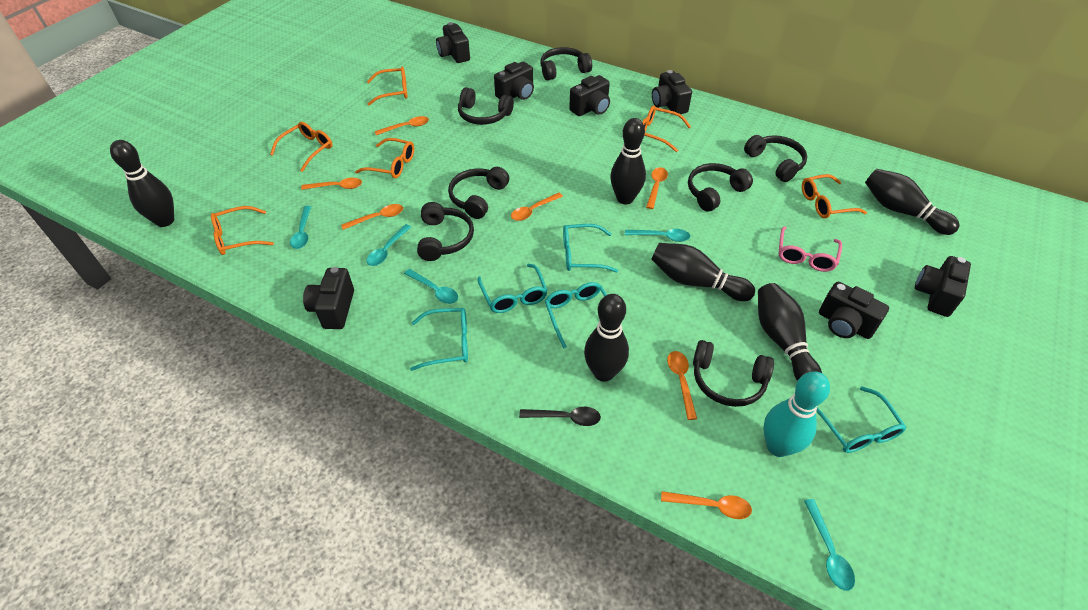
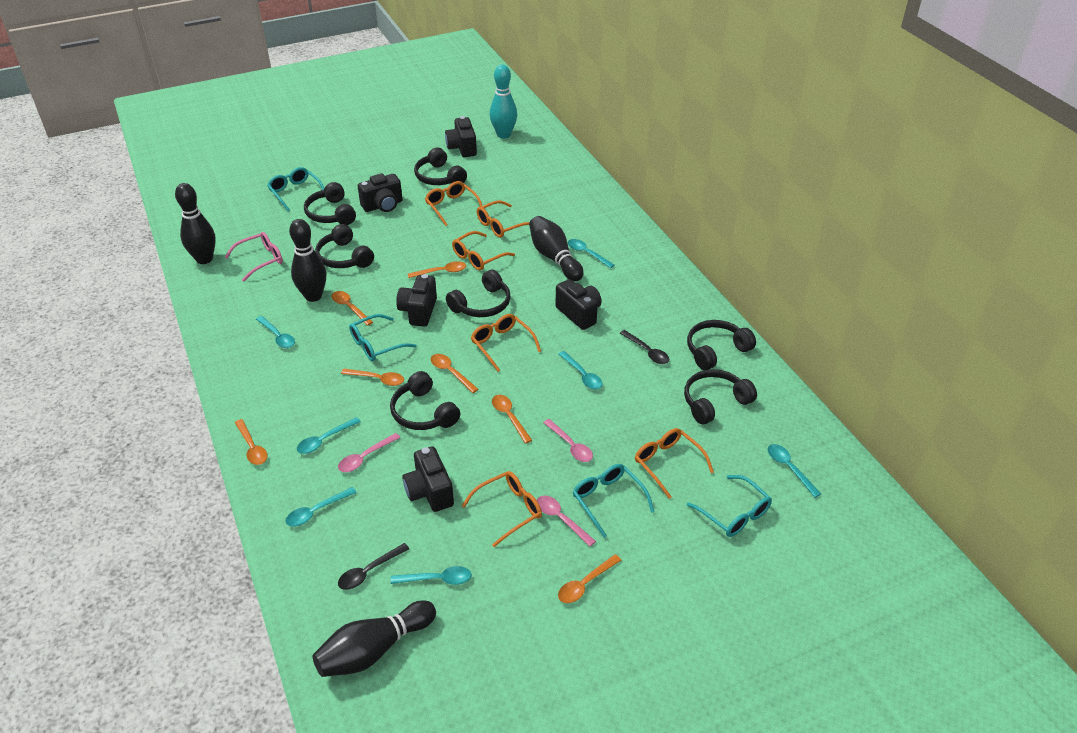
black bowling pin: 6 -> 4
black camera: 7 -> 5
black spoon: 1 -> 2
pink spoon: 0 -> 3
turquoise glasses: 5 -> 4
turquoise spoon: 5 -> 7

